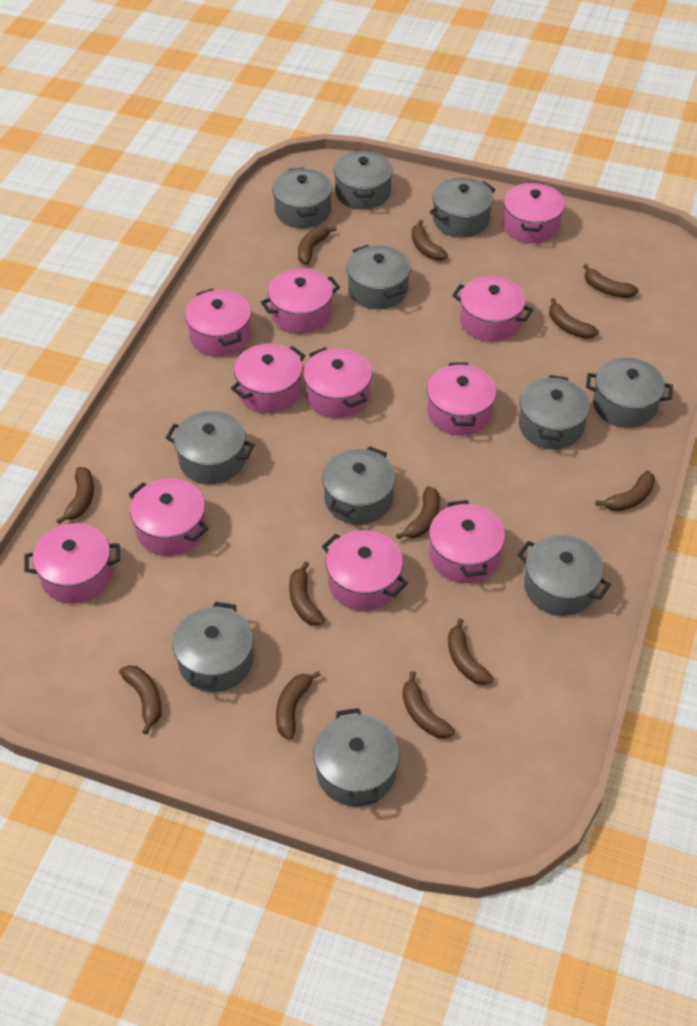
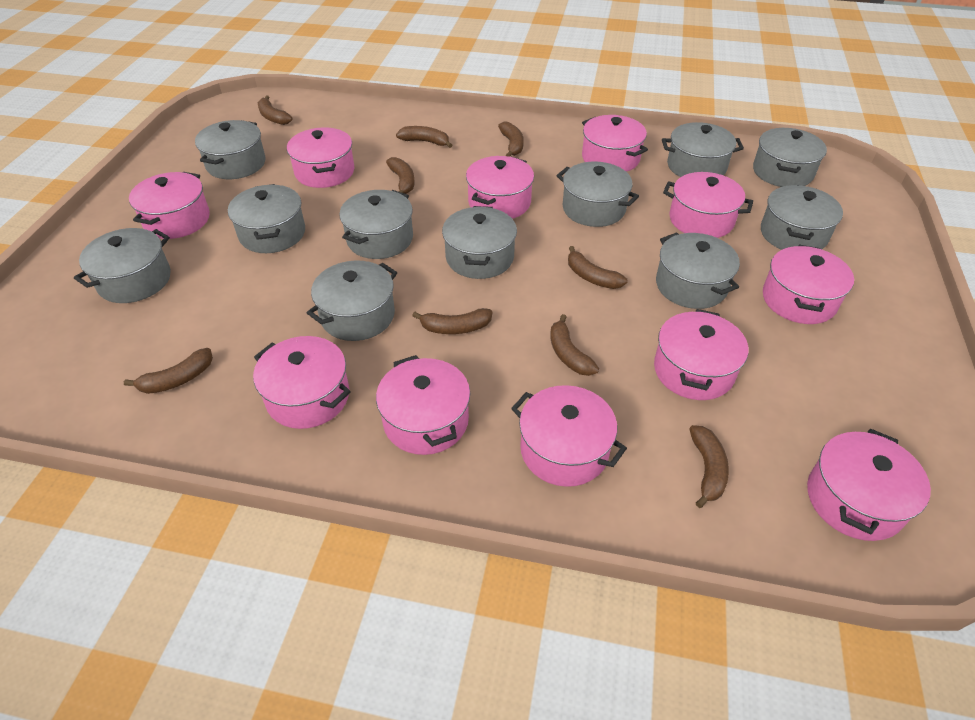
brown banana: 12 -> 9

